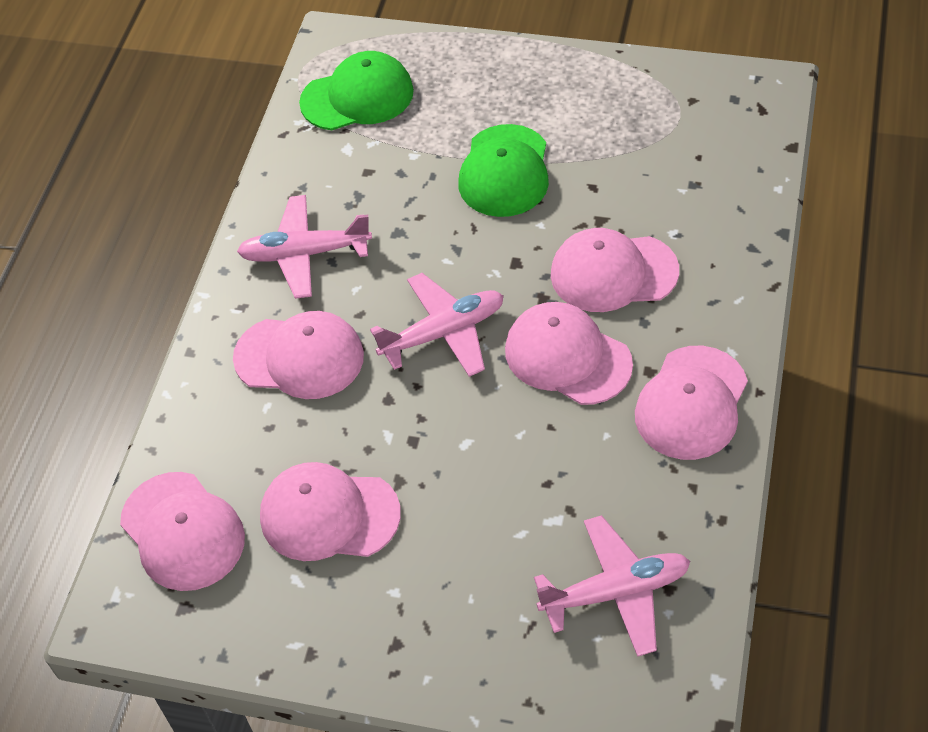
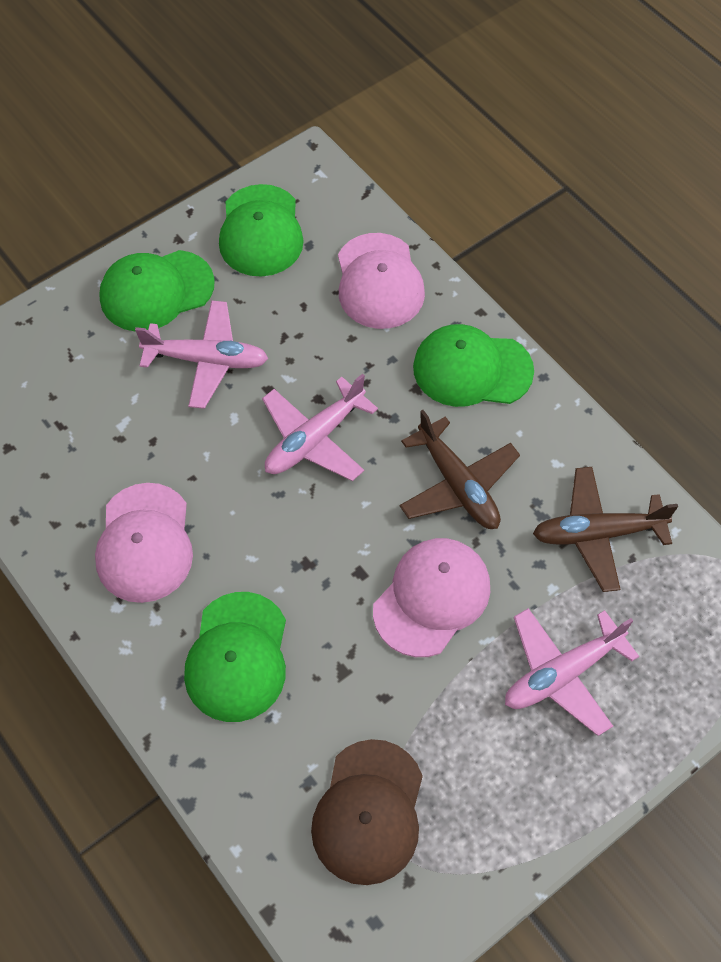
brown cap: 0 -> 1
brown plane: 0 -> 2
green cap: 2 -> 4
pink cap: 6 -> 3

